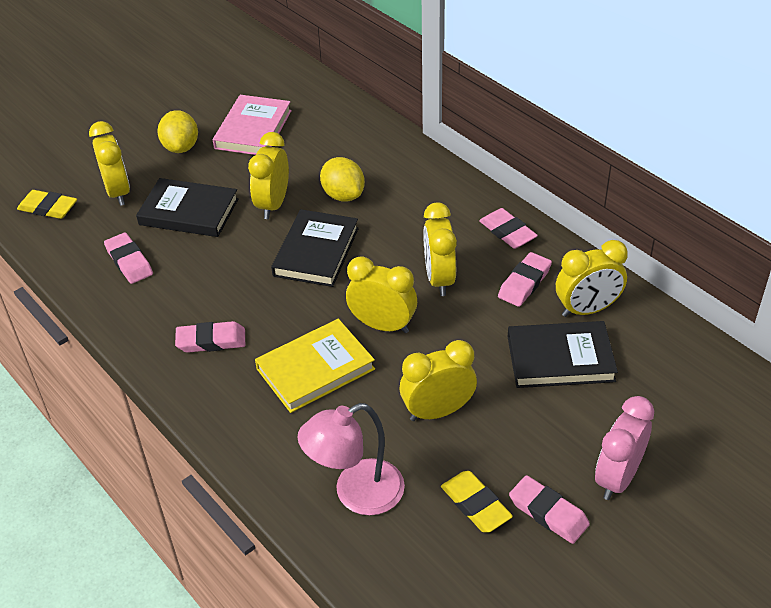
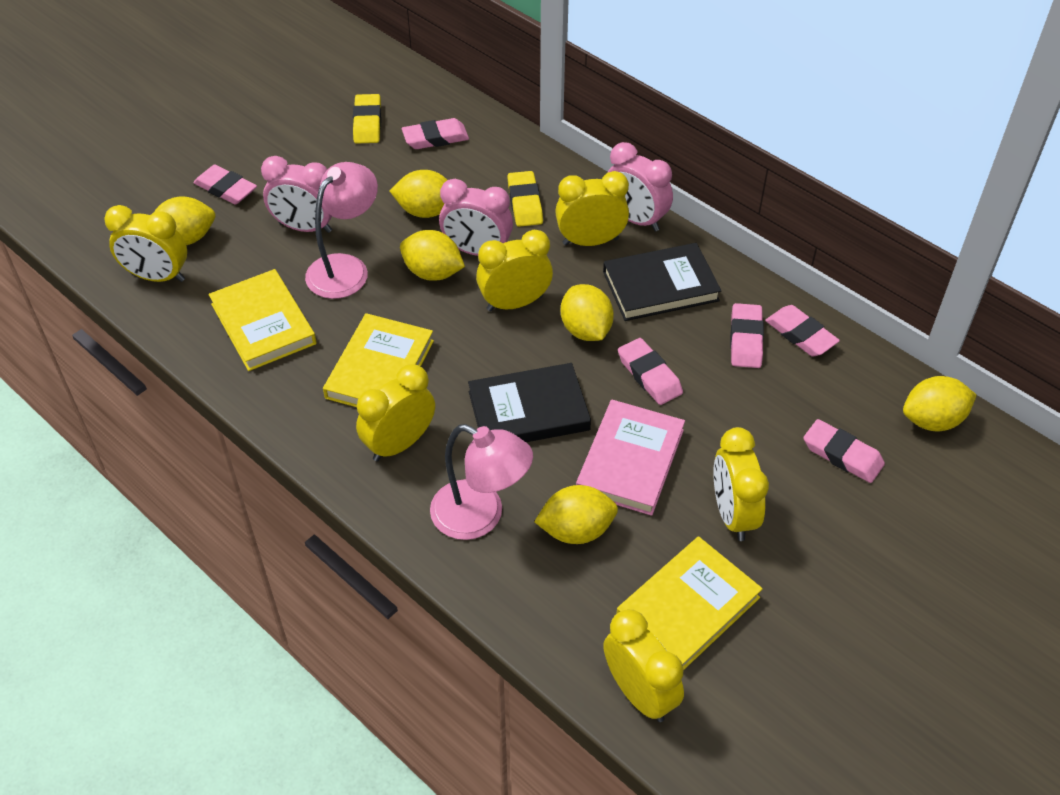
black book: 3 -> 2
pink clock: 1 -> 3
pink eraser: 5 -> 6
pink lamp: 1 -> 2
yellow book: 1 -> 3
yellow lemon: 2 -> 6

